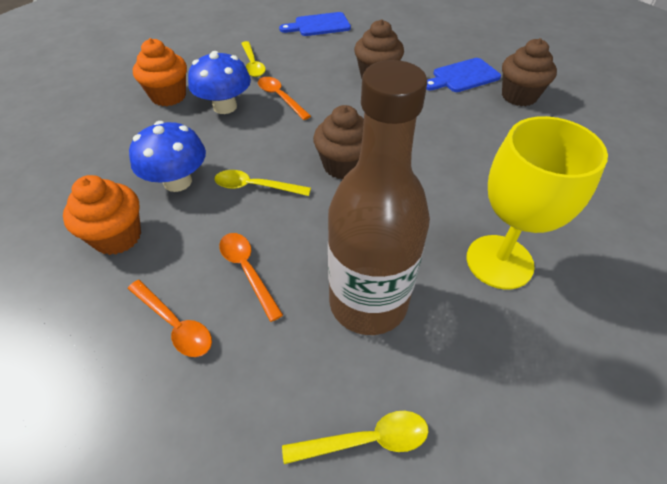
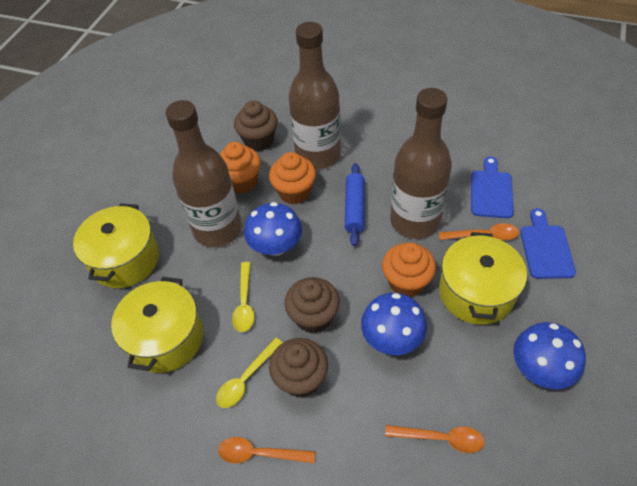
blue mushroom: 2 -> 3
blue rolling pin: 0 -> 1
brown bottle: 1 -> 3
orange cupcake: 2 -> 3
yellow goblet: 1 -> 0
yellow pot: 0 -> 3
yellow spoon: 3 -> 2

